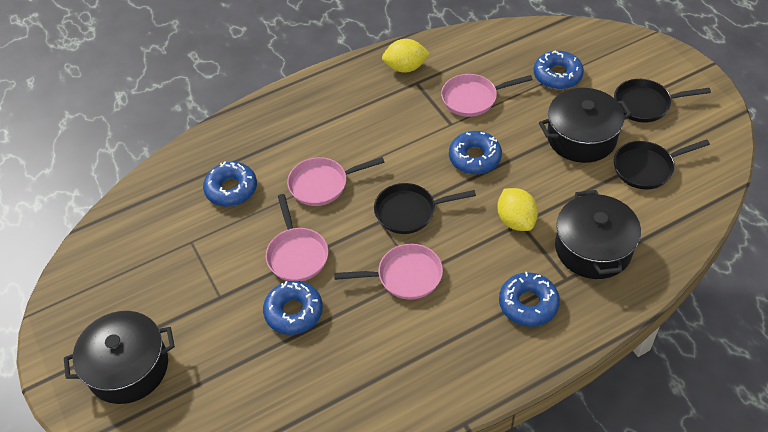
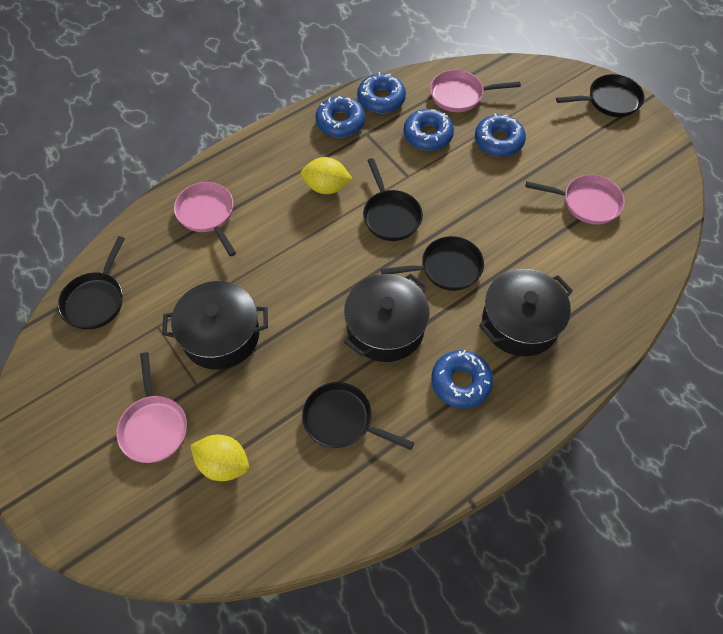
black pan: 3 -> 5

